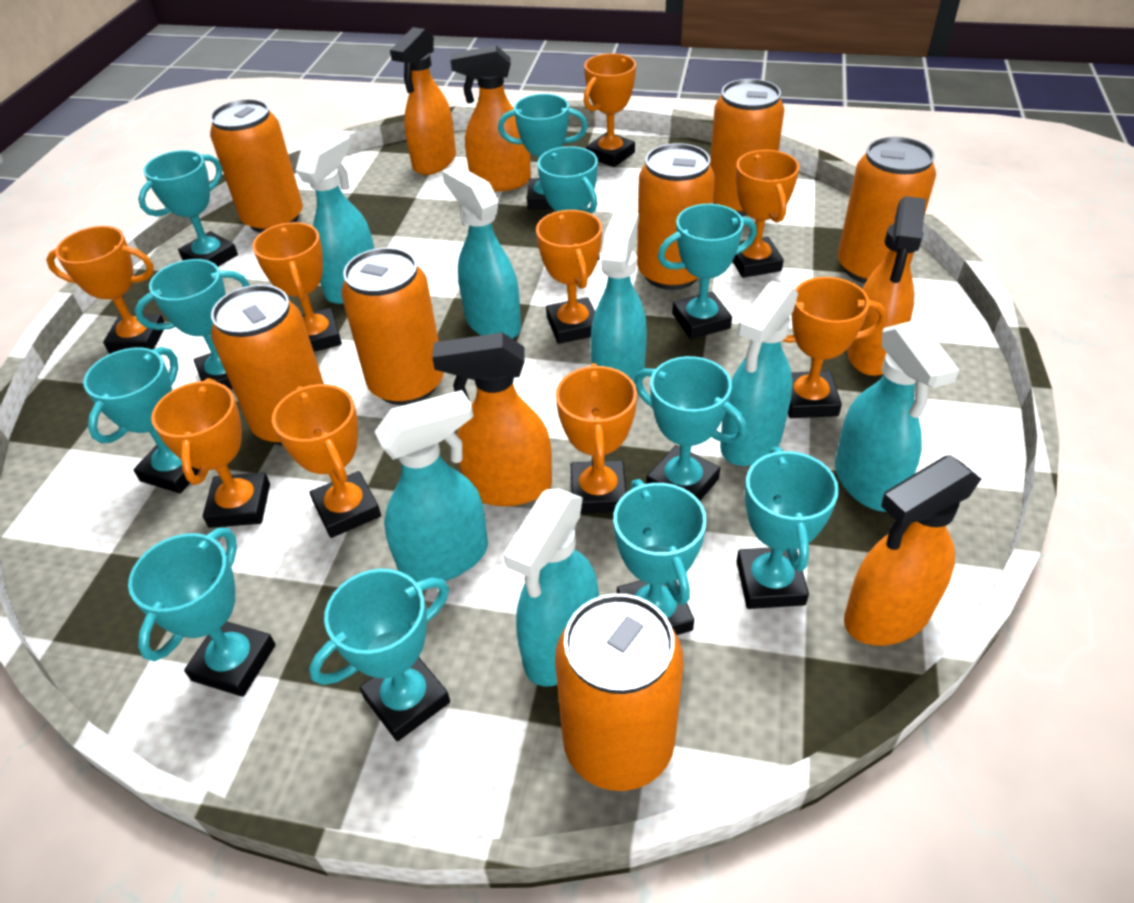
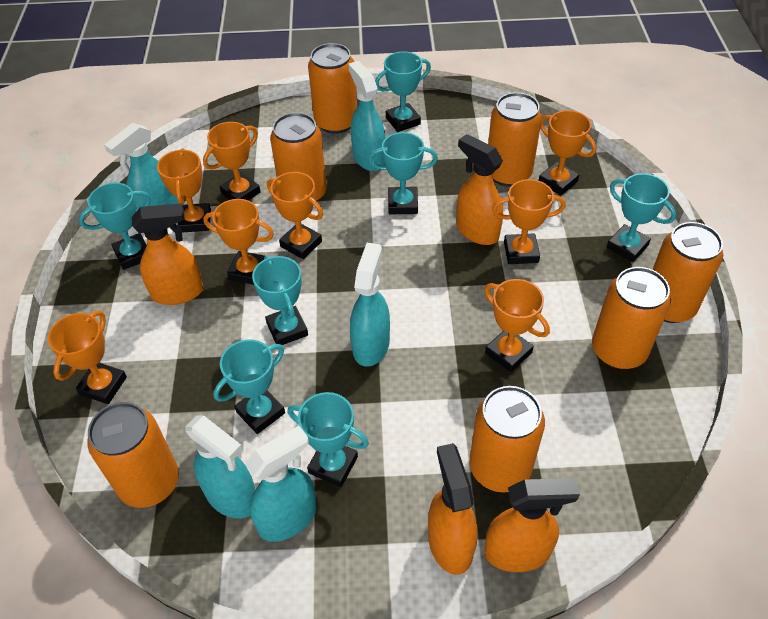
orange spray bottle: 5 -> 4
orange trophy: 9 -> 8
turquoise spray bottle: 7 -> 5
turquoise trophy: 11 -> 7

